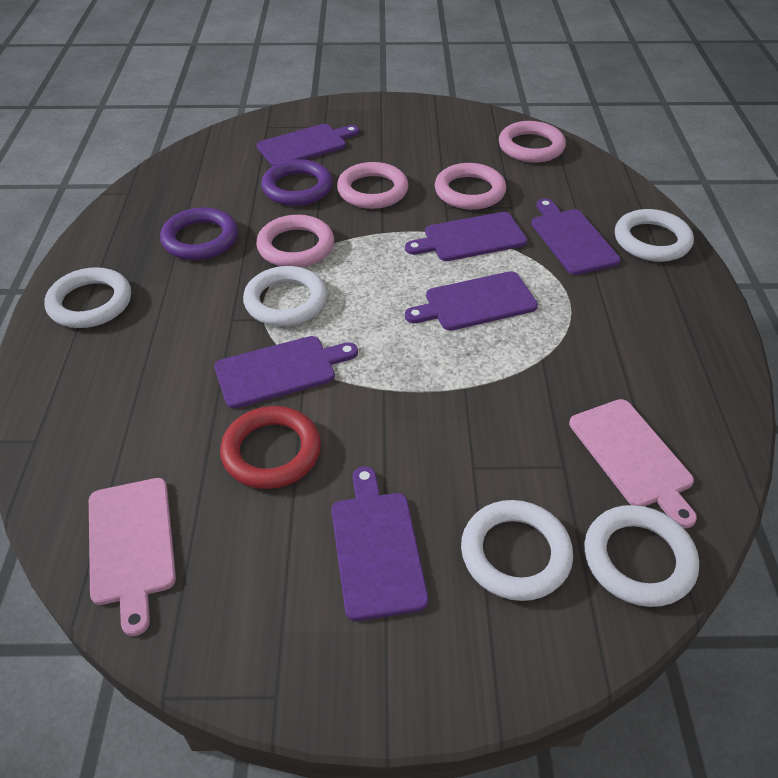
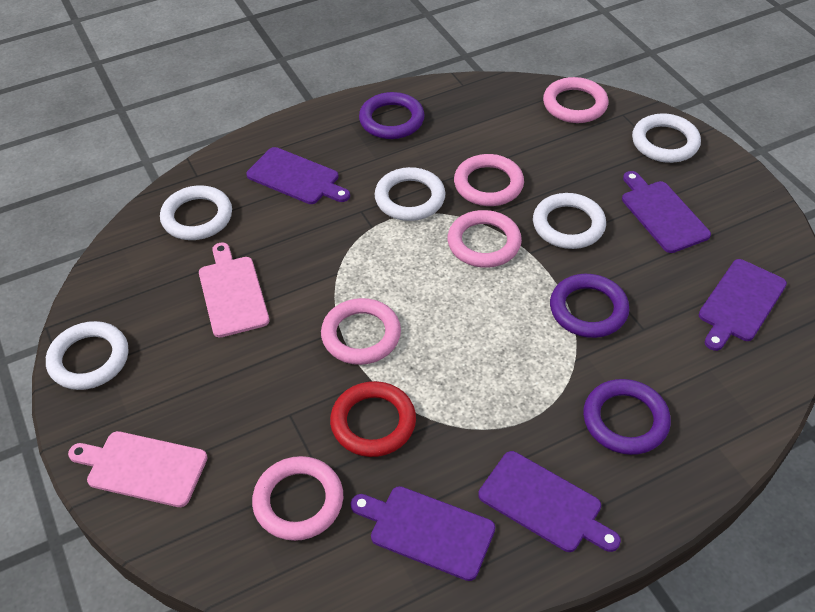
pink ring: 4 -> 5
purple cutting board: 6 -> 5
purple ring: 2 -> 3

